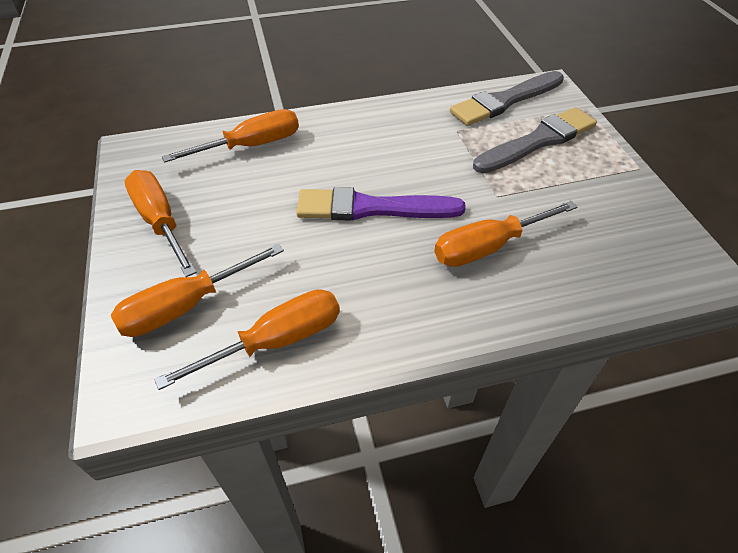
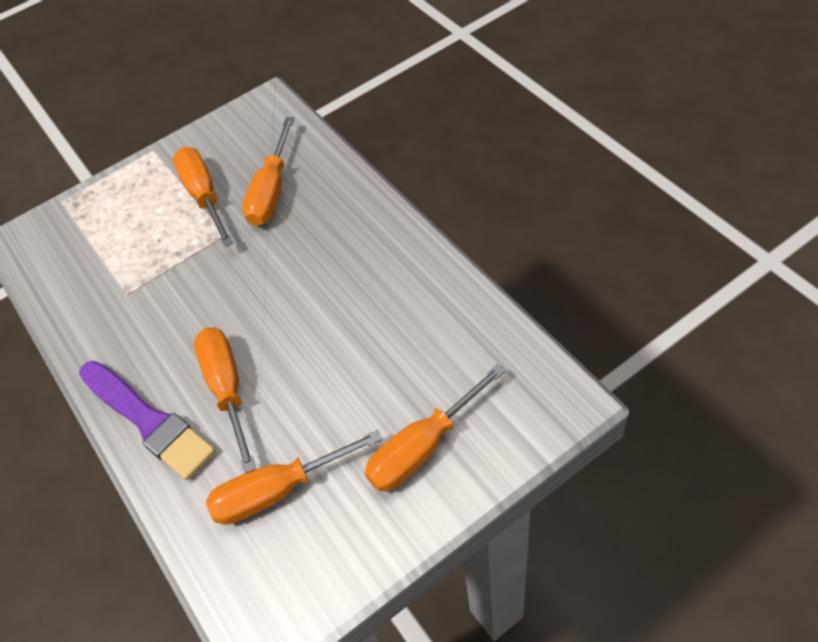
grey brush: 2 -> 0

